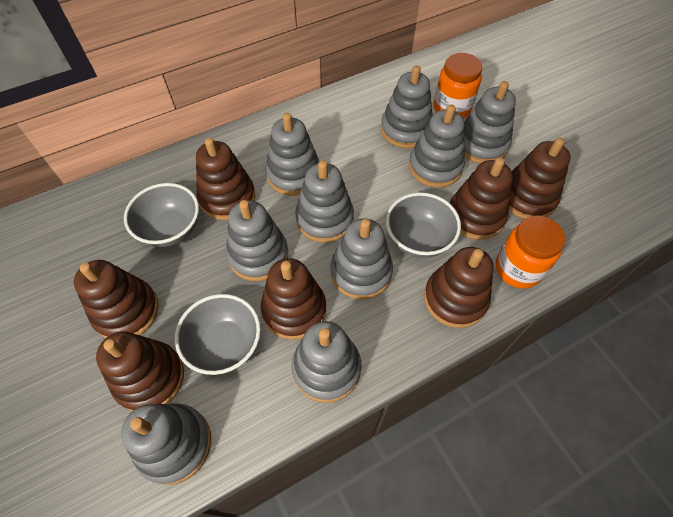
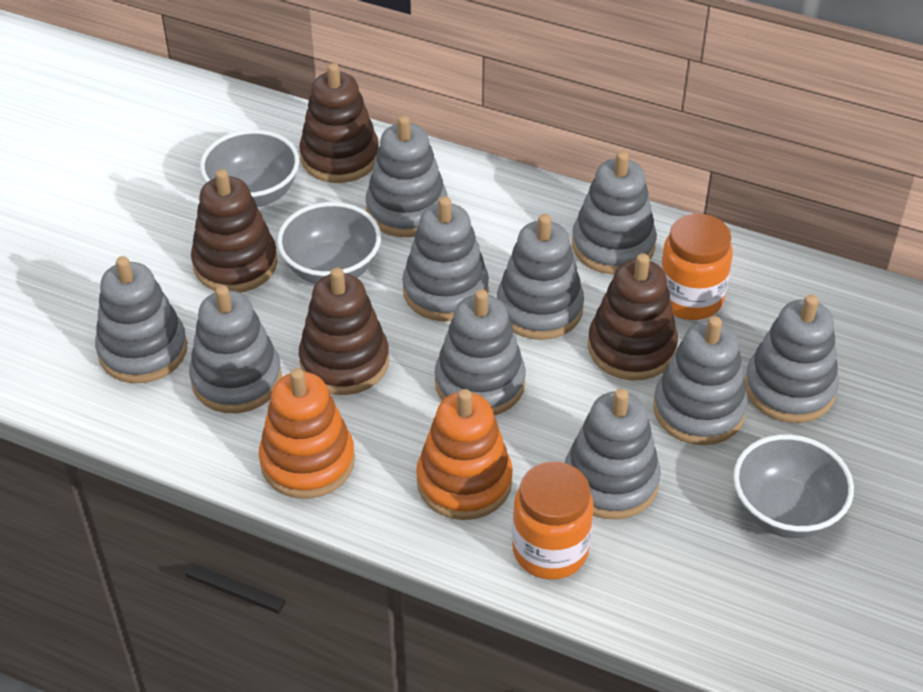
brown stacking toy: 7 -> 4
grey stacking toy: 9 -> 10
orange stacking toy: 0 -> 2

